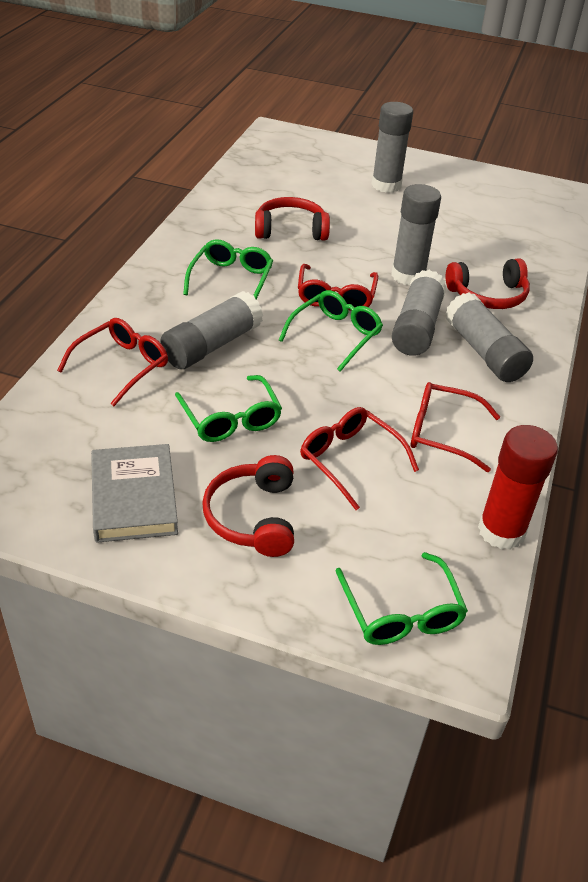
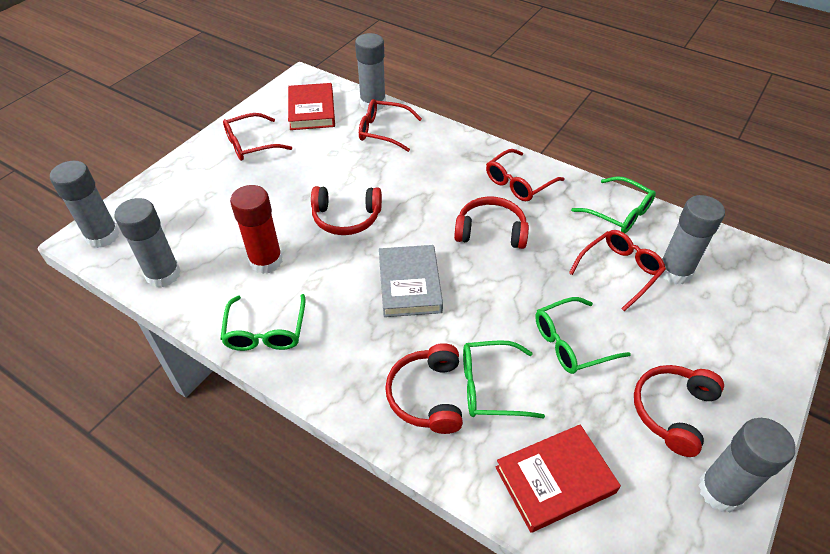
red book: 0 -> 2
red headphones: 3 -> 4

